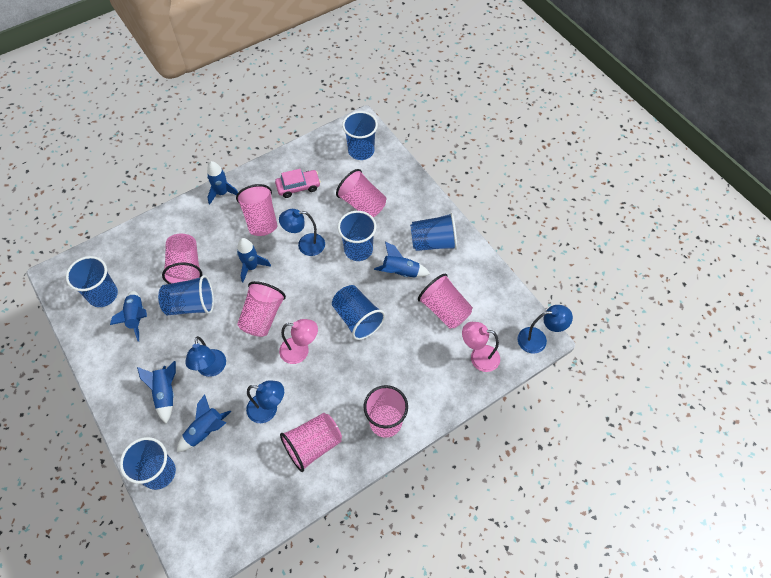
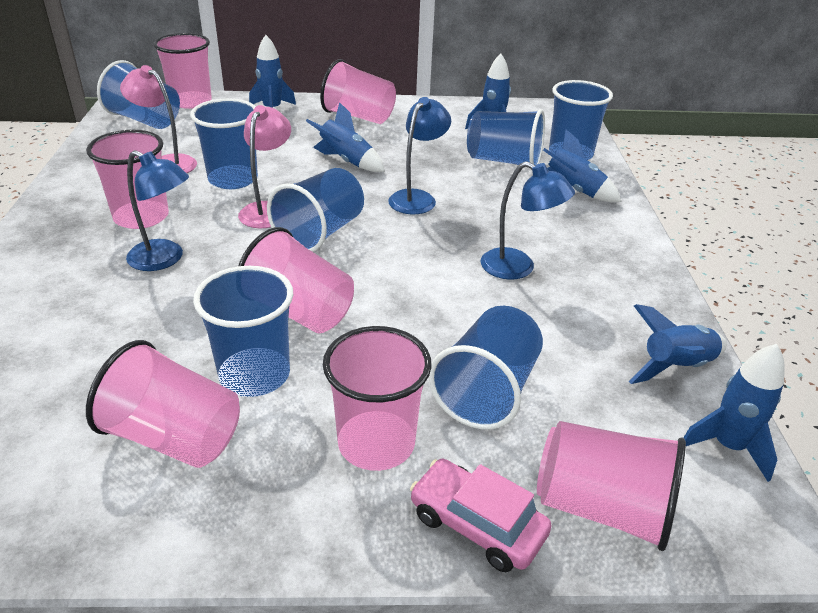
blue lamp: 4 -> 3

